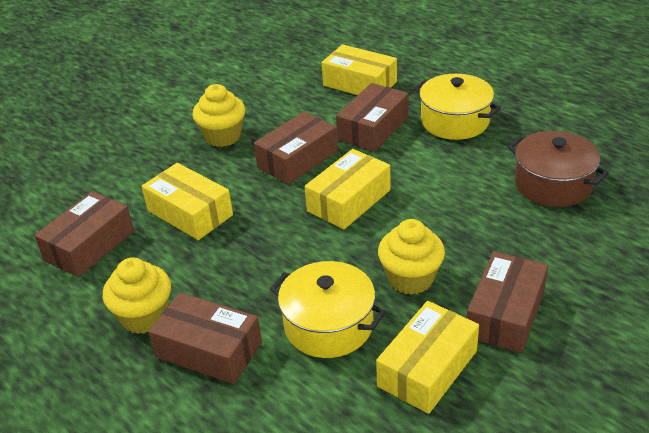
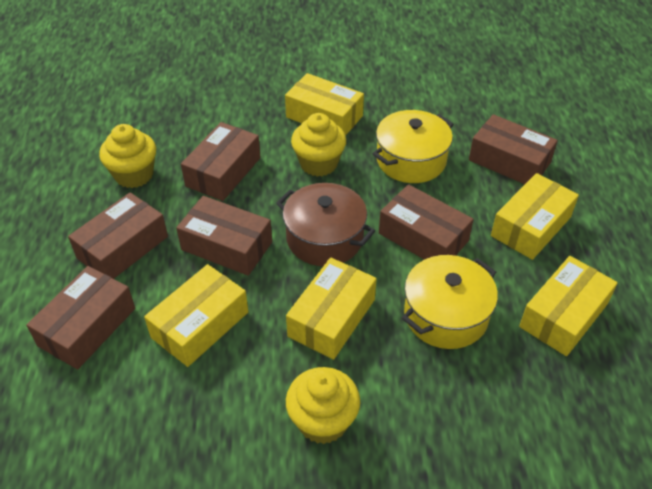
brown box: 5 -> 6
yellow box: 4 -> 5

